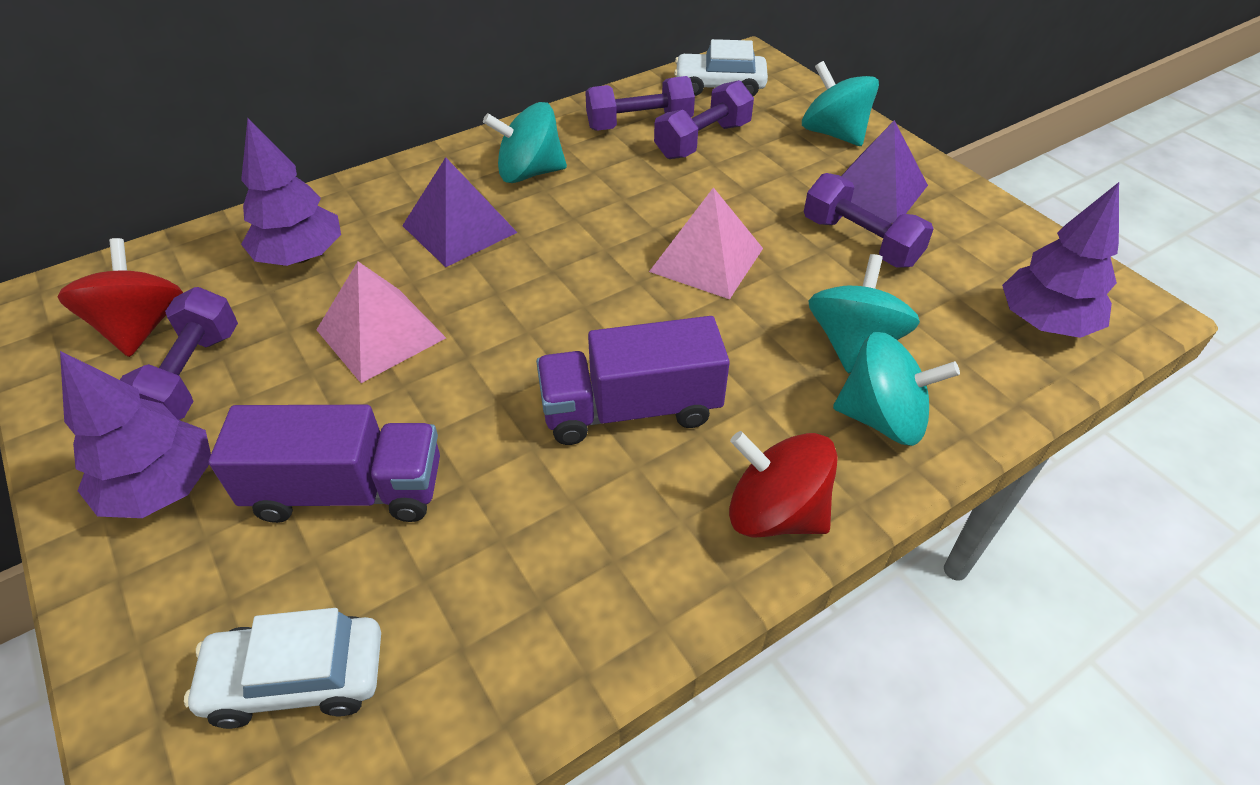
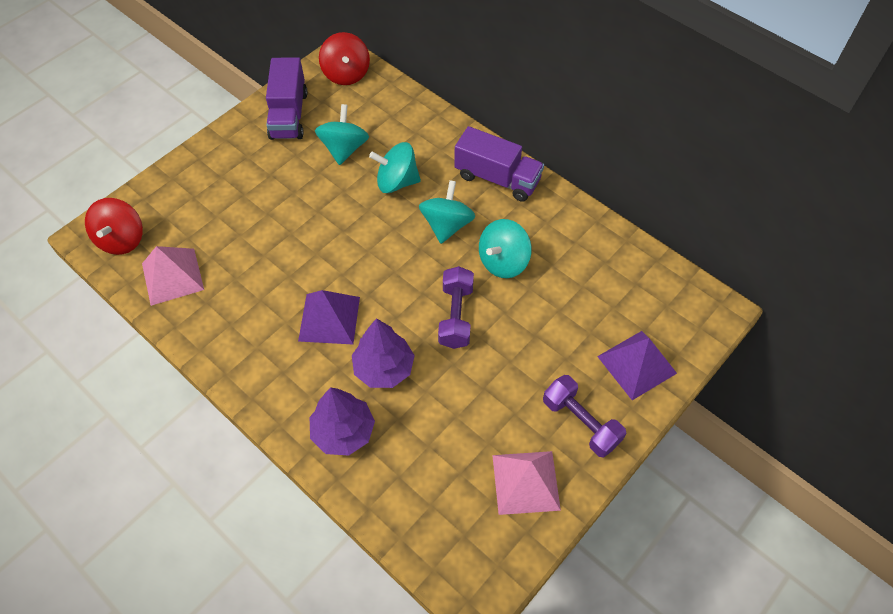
purple dumbbell: 4 -> 2
purple tree: 3 -> 2
white car: 2 -> 0

